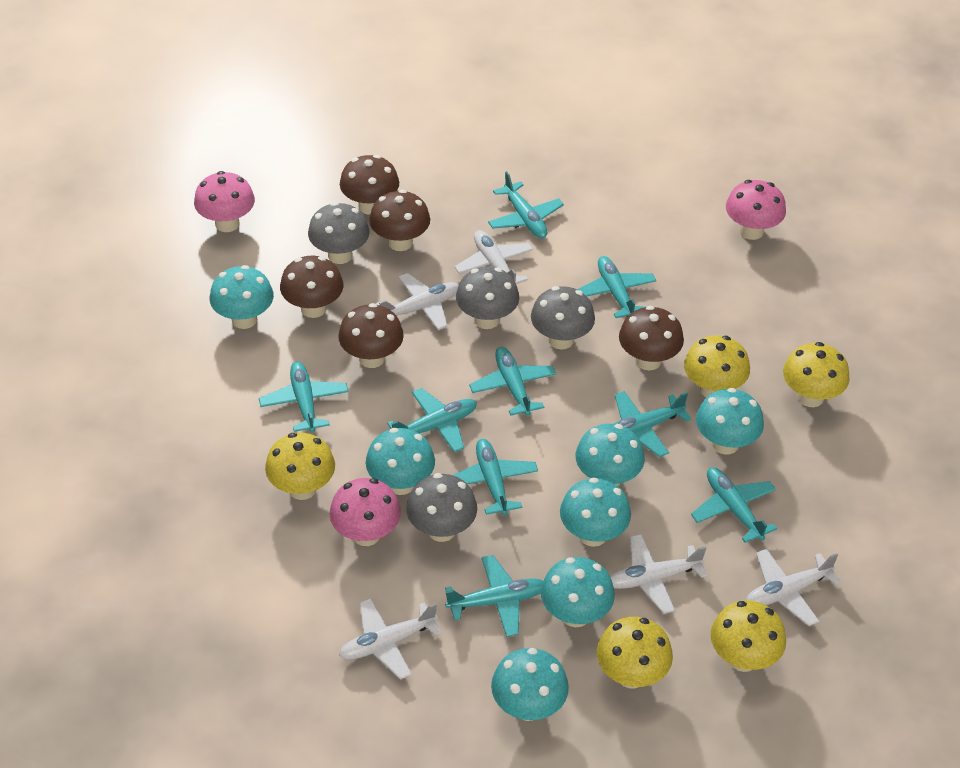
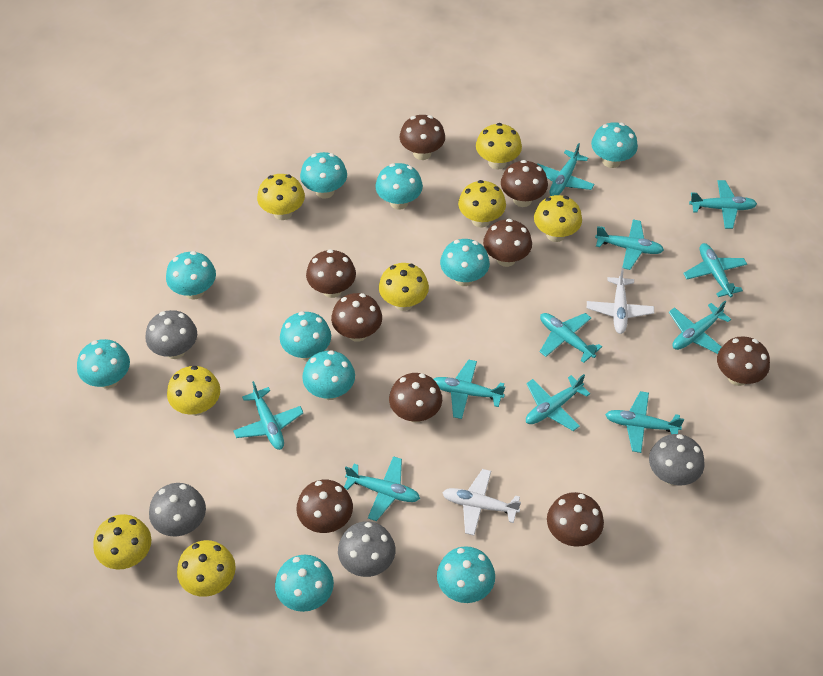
brown mushroom: 5 -> 9
pink mushroom: 3 -> 0
turquoise mushroom: 7 -> 10
turquoise plane: 9 -> 11
white plane: 5 -> 2
yellow mushroom: 5 -> 8

